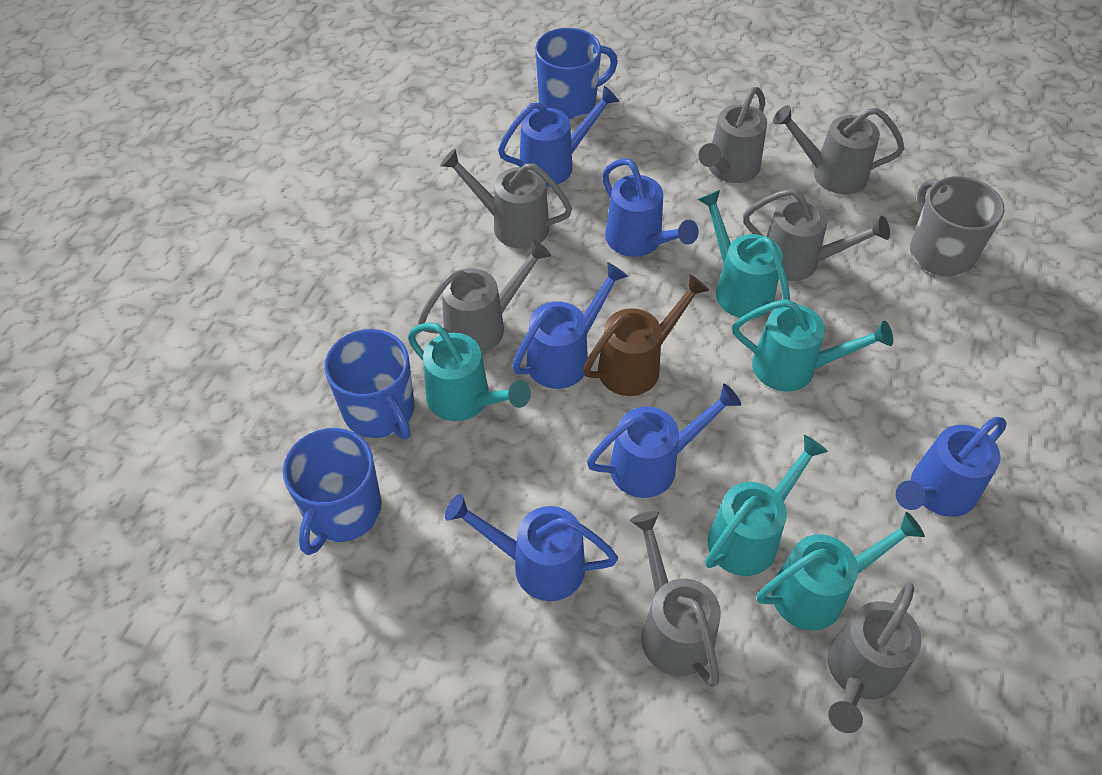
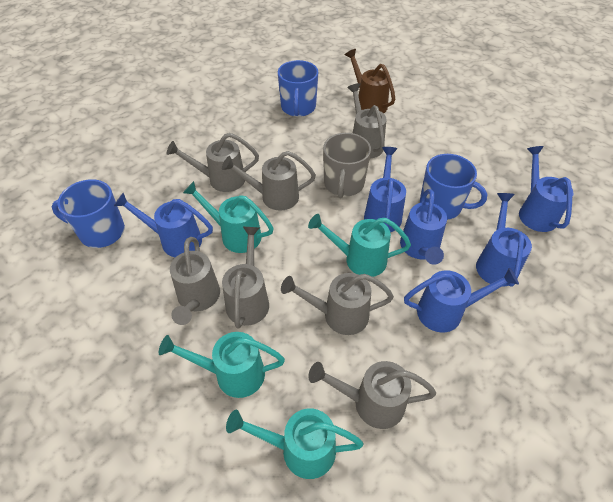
turquoise watering can: 5 -> 4

